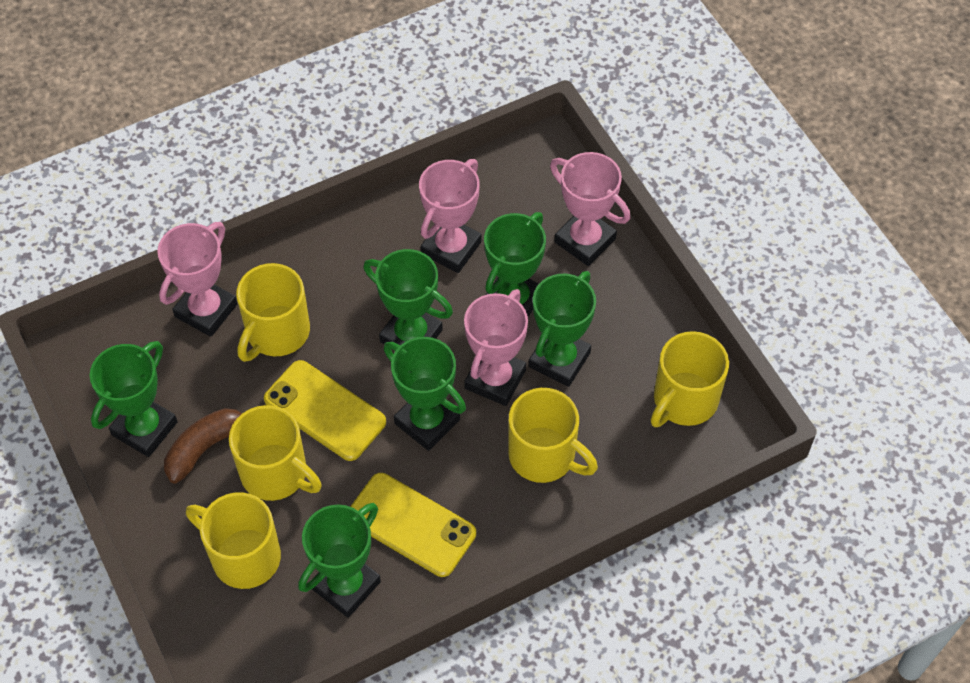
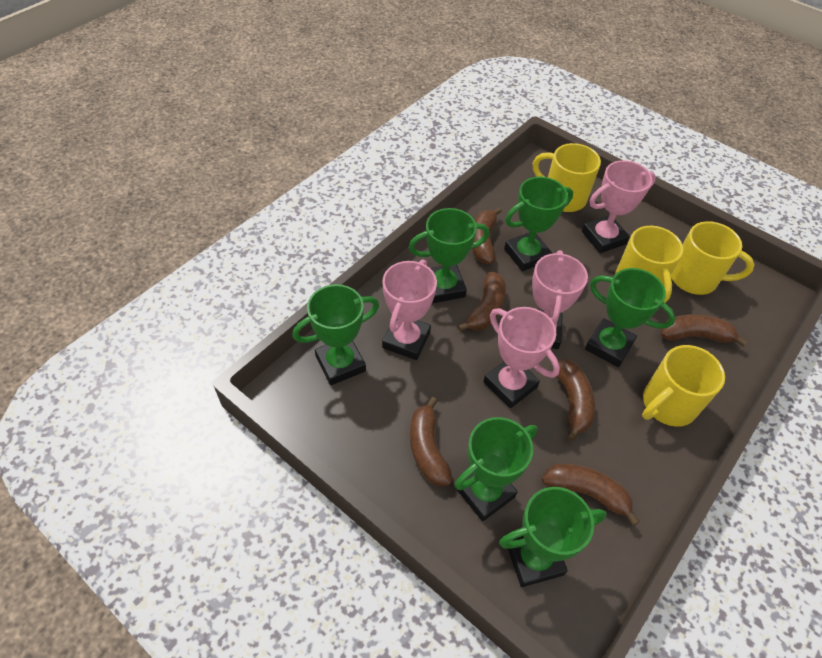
brown banana: 1 -> 6
yellow mug: 5 -> 4
yellow phone: 2 -> 0

